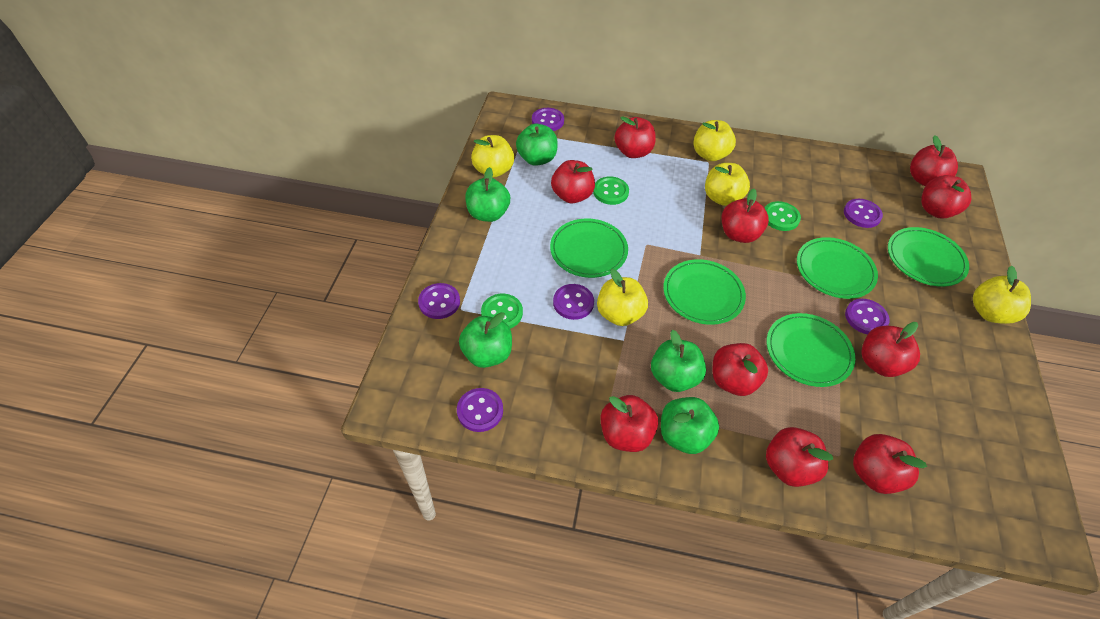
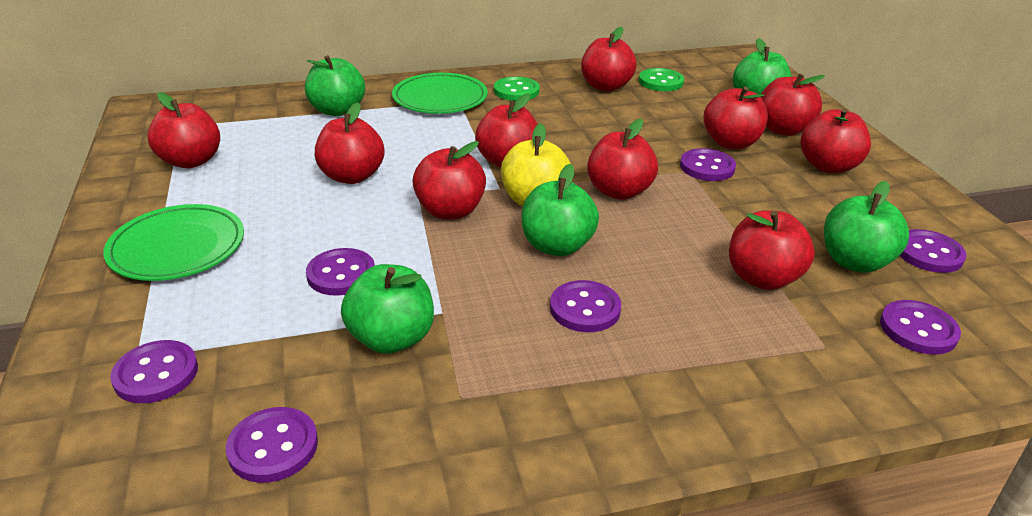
green button: 3 -> 2
green plate: 5 -> 2
purple button: 6 -> 7
yellow apple: 5 -> 1

